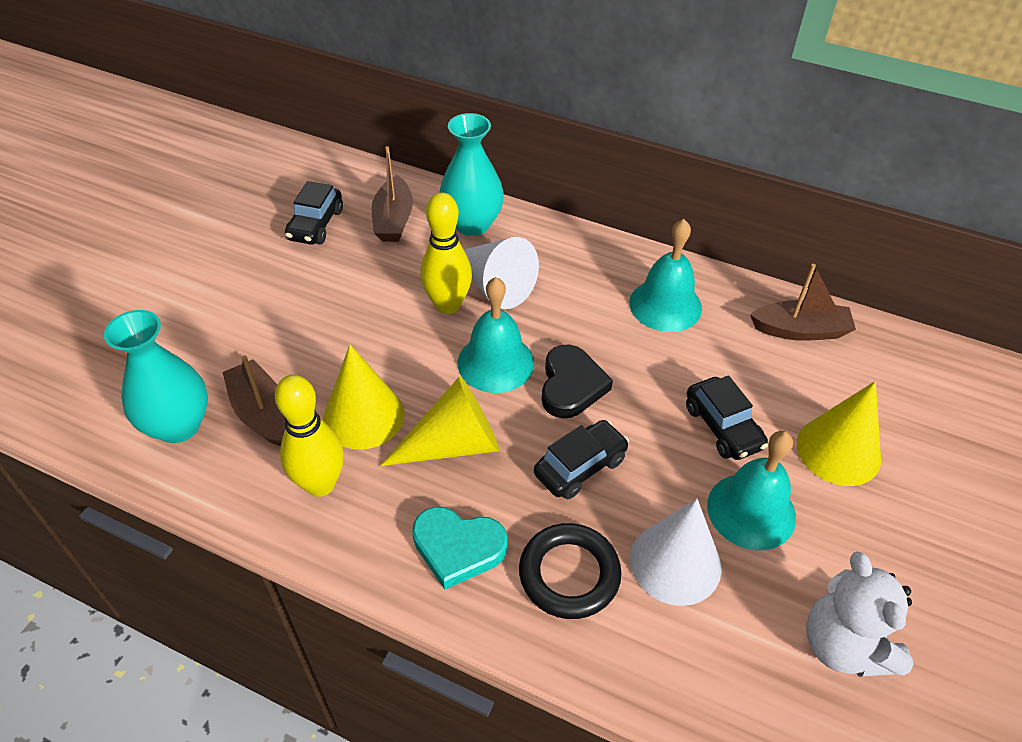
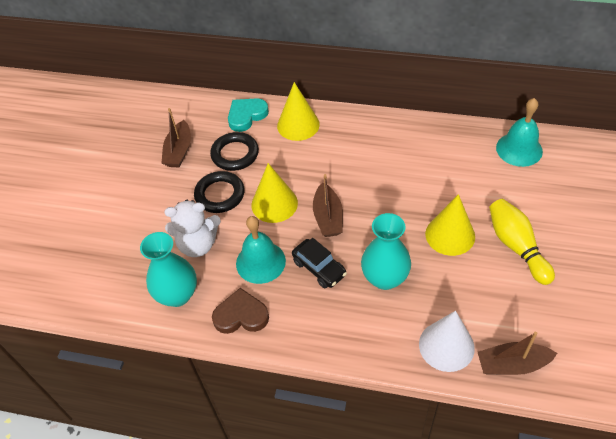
black car: 3 -> 1
black heart: 1 -> 0
black ring: 1 -> 2
brown heart: 0 -> 1
turquoise bell: 3 -> 2
white cone: 2 -> 1
yellow bowling pin: 2 -> 1

